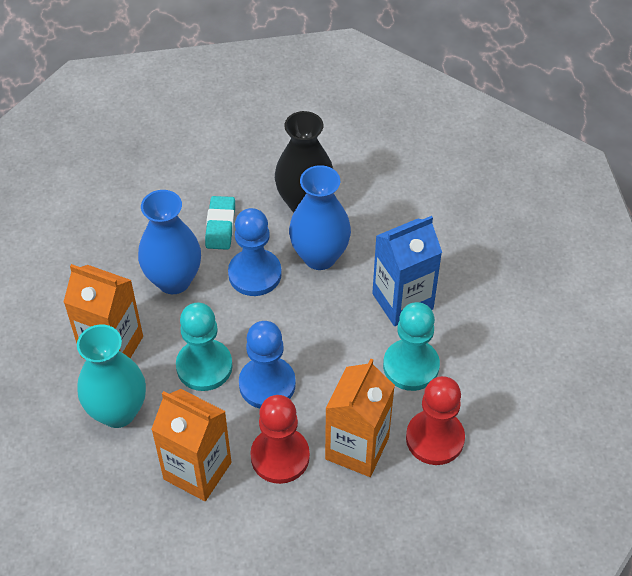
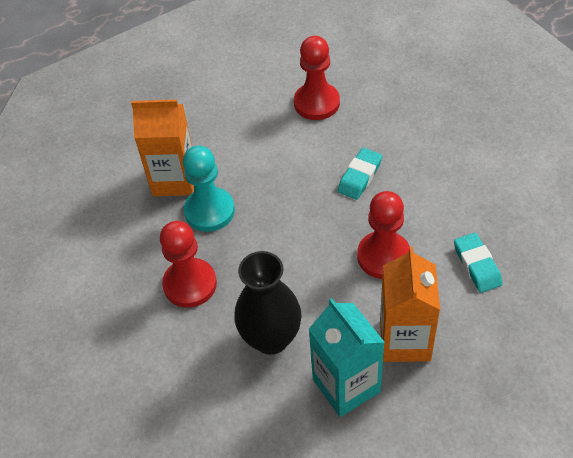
blue carton: 1 -> 0
blue pawn: 2 -> 0
blue vase: 2 -> 0
orange carton: 3 -> 2
red pawn: 2 -> 3
turquoise carton: 0 -> 1
turquoise eraser: 1 -> 2
turquoise pawn: 2 -> 1
turquoise vase: 1 -> 0

